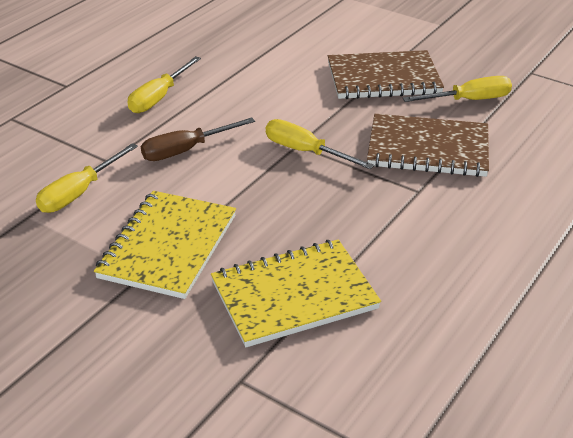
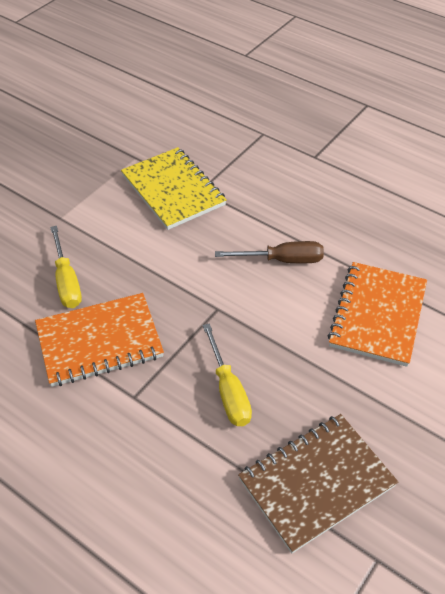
brown notebook: 2 -> 1
orange notebook: 0 -> 2
yellow notebook: 2 -> 1
yellow screwdriver: 4 -> 2

